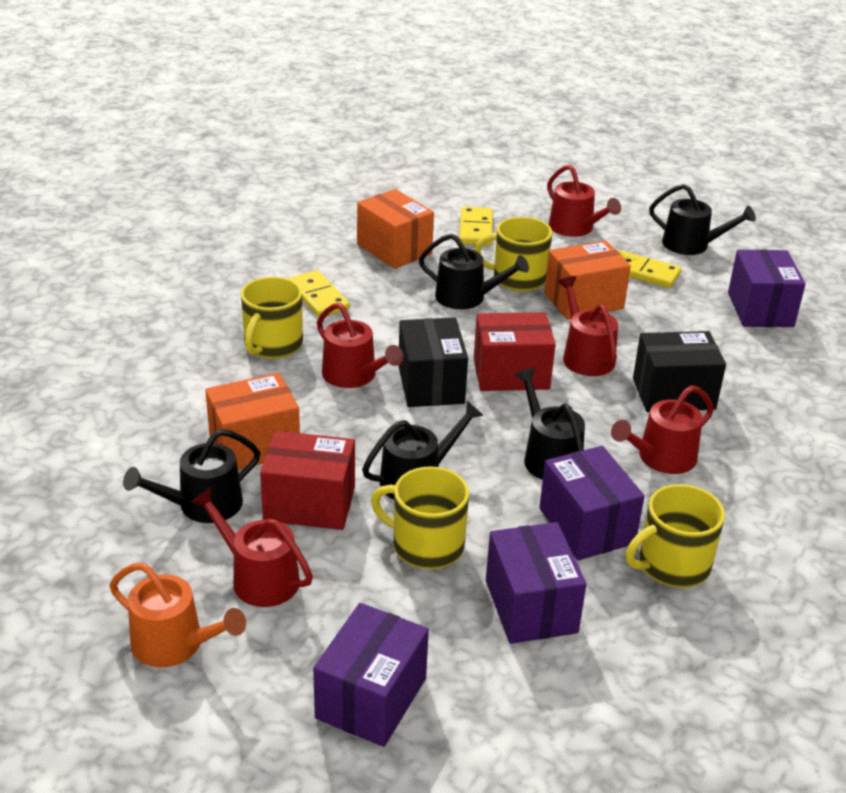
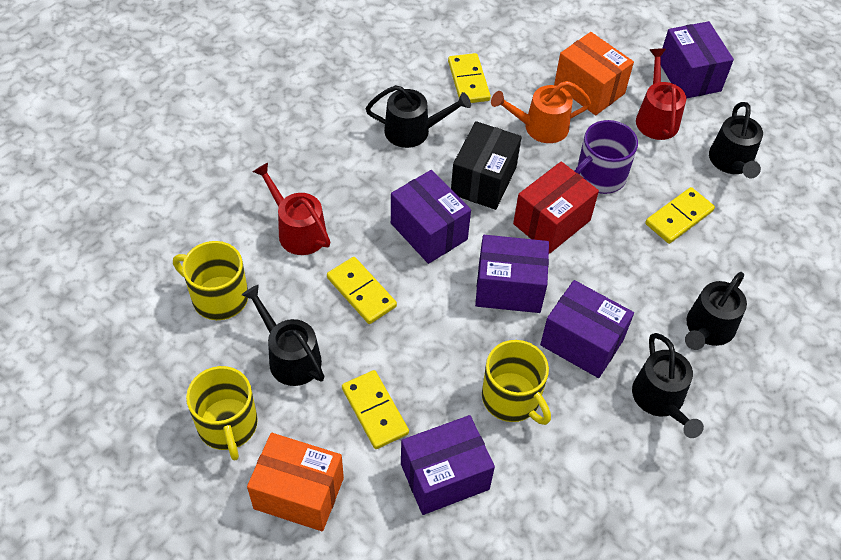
black box: 2 -> 1
orange box: 3 -> 2
purple box: 4 -> 5
purple mug: 0 -> 1
red box: 2 -> 1
red watering can: 5 -> 2
yellow domino: 3 -> 4
yellow mug: 4 -> 3

